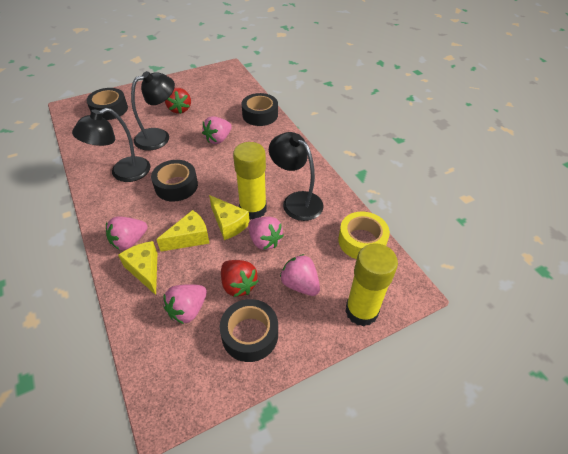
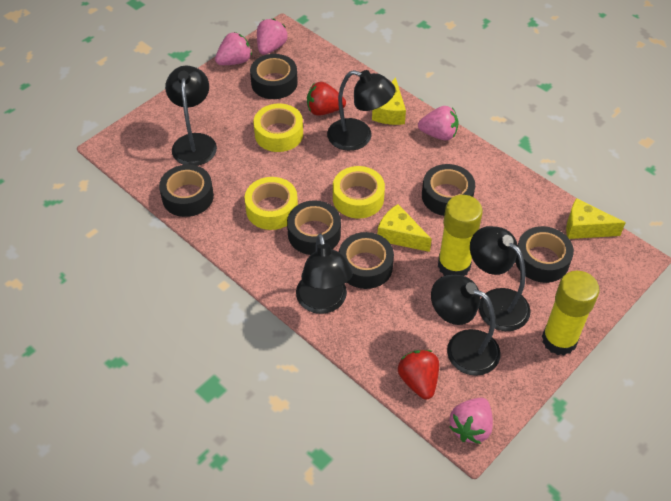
black lamp: 3 -> 5
black tape: 4 -> 6
pink strawberry: 5 -> 4
yellow tape: 1 -> 3

